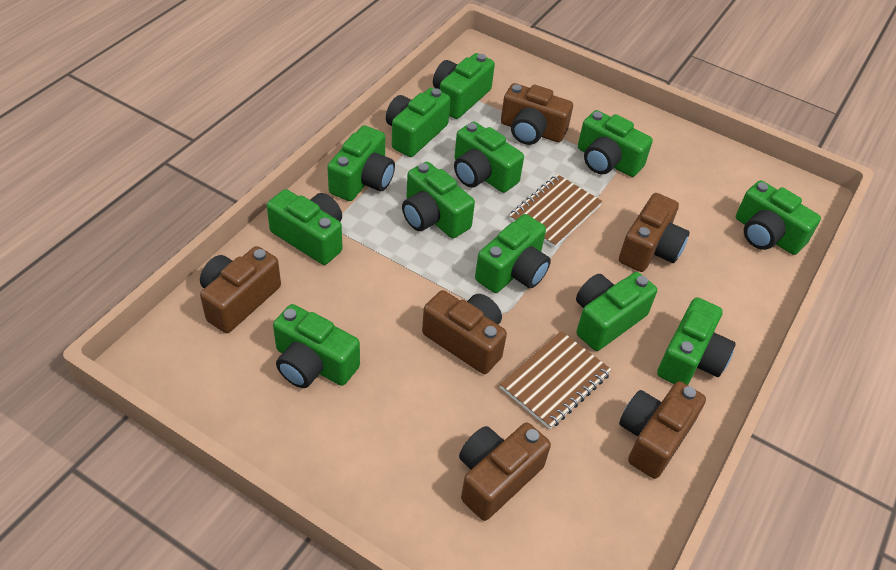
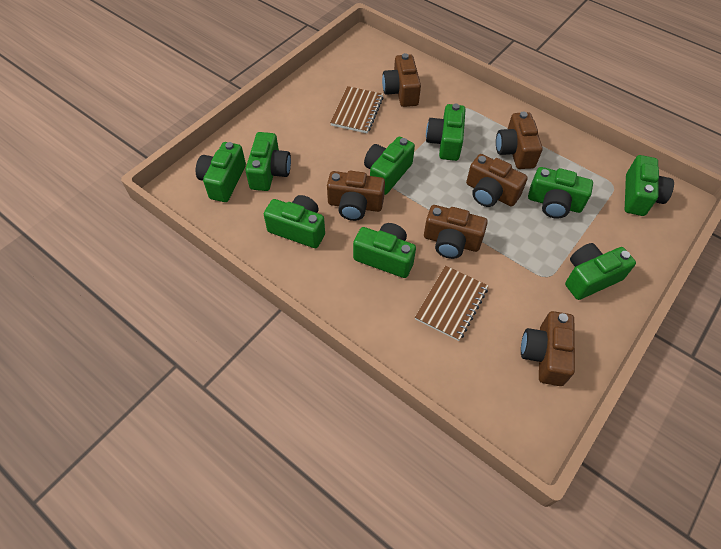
green camera: 12 -> 9

